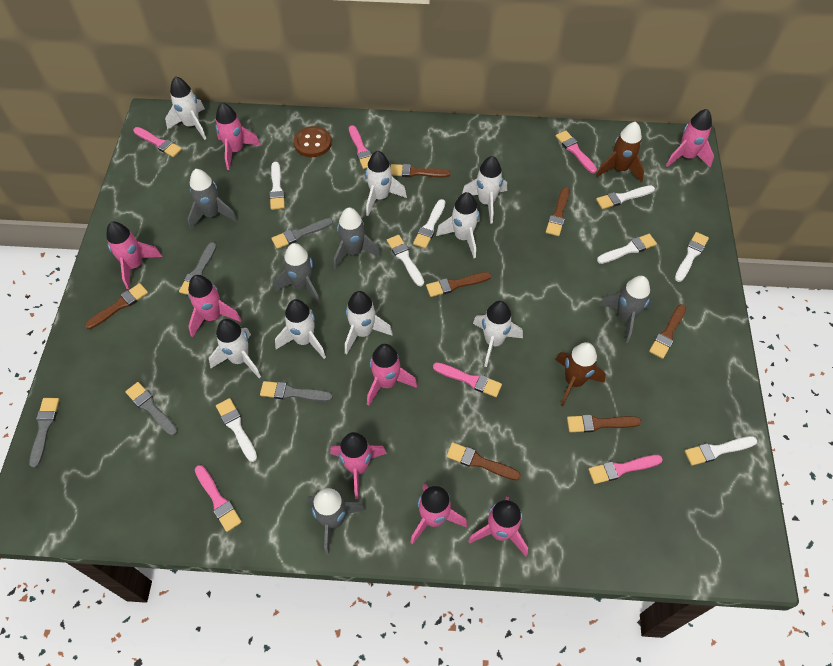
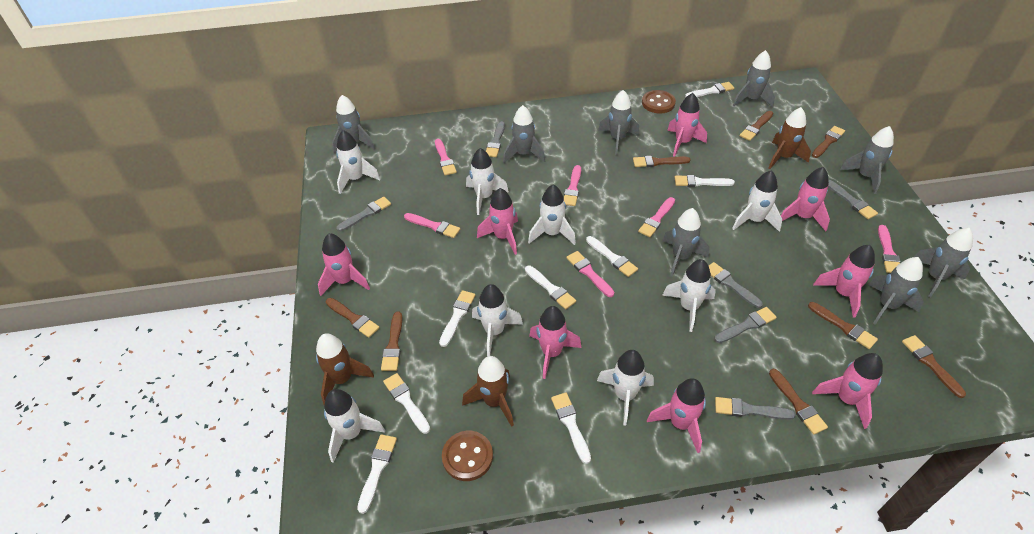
brown brush: 7 -> 8
brown button: 1 -> 2
brown rocket: 2 -> 3
grey brush: 5 -> 6
grey rocket: 5 -> 8

